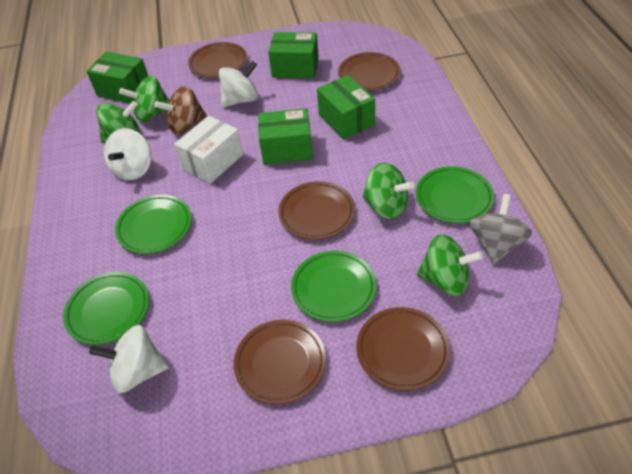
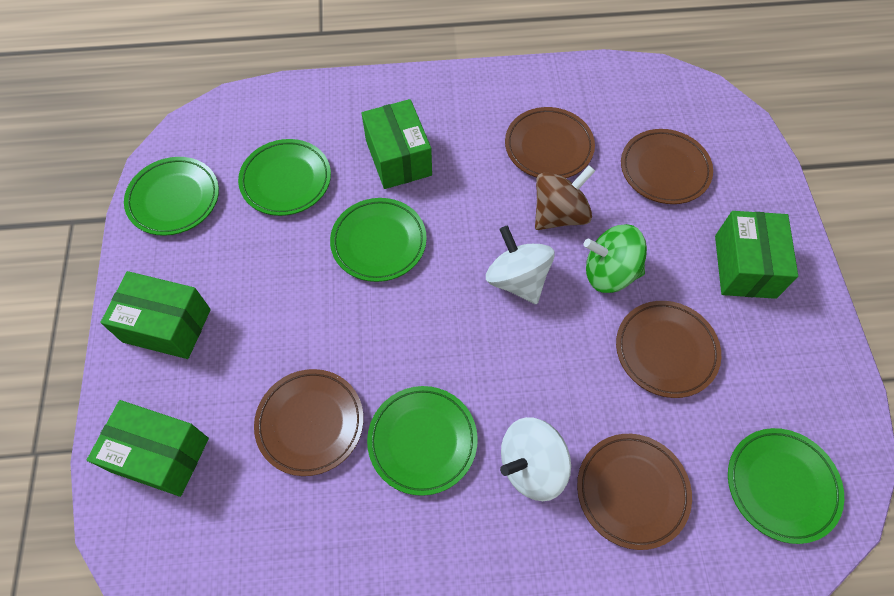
green plate: 4 -> 5
green spinning top: 4 -> 1
grey spinning top: 1 -> 0
white box: 1 -> 0
white spinning top: 3 -> 2

